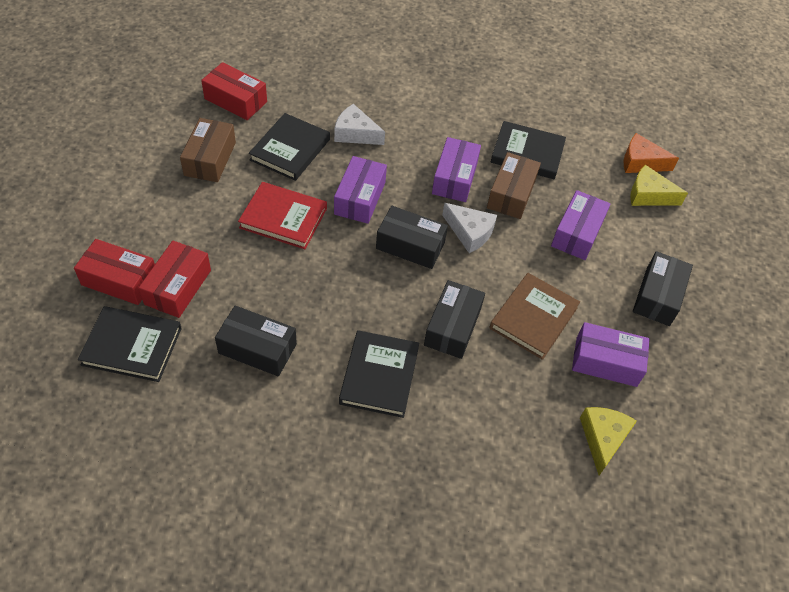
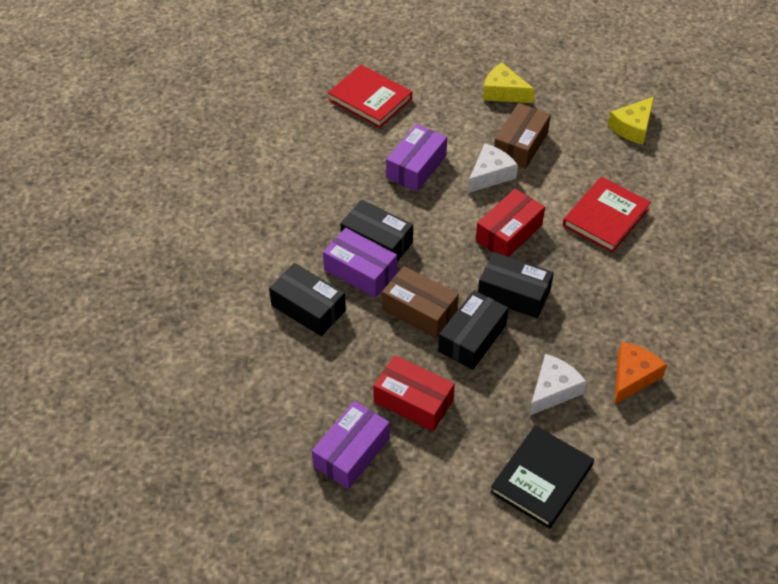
black book: 4 -> 1
brown book: 1 -> 0
purple box: 4 -> 3
red book: 1 -> 2
red box: 3 -> 2

